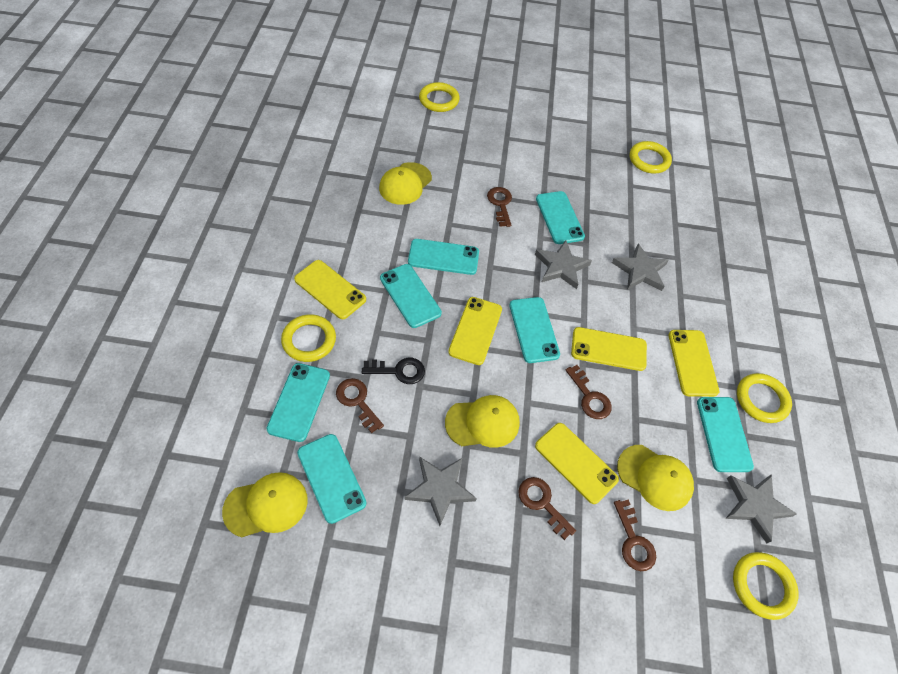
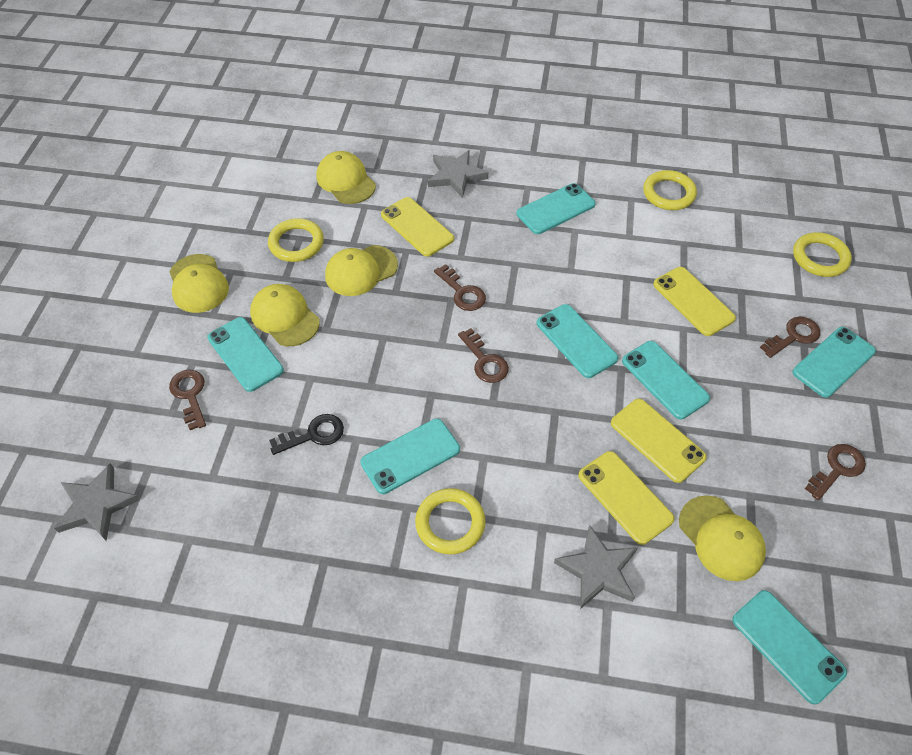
grey star: 4 -> 3
yellow cap: 4 -> 5
yellow phone: 5 -> 4
yellow ring: 5 -> 4

